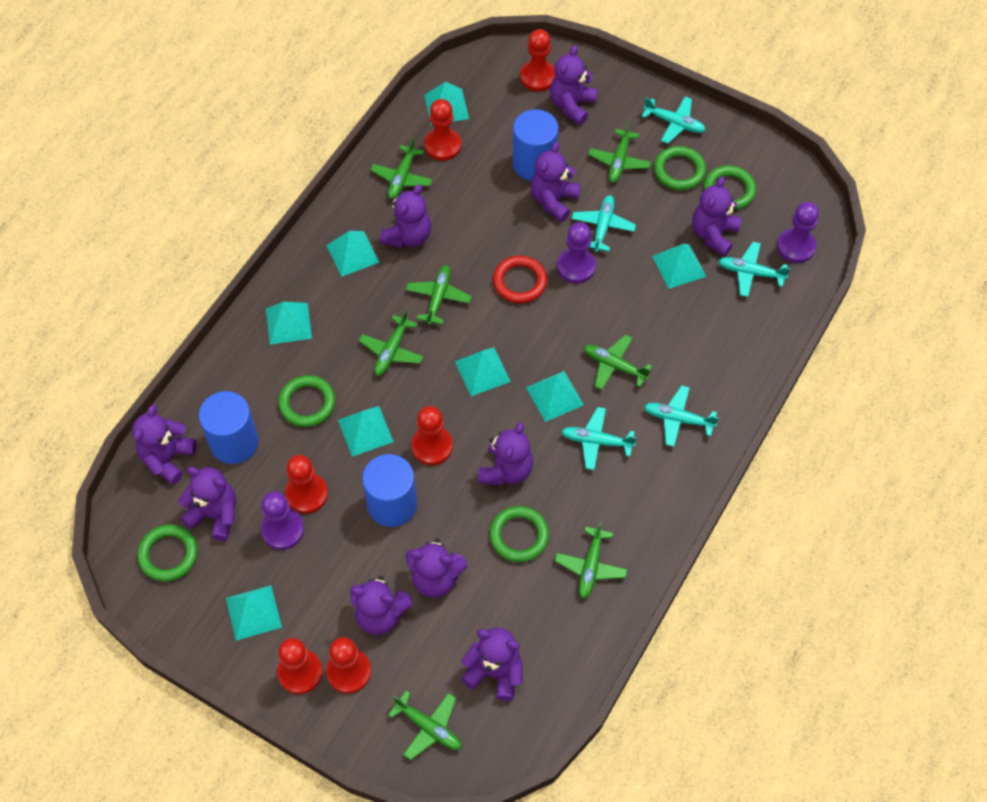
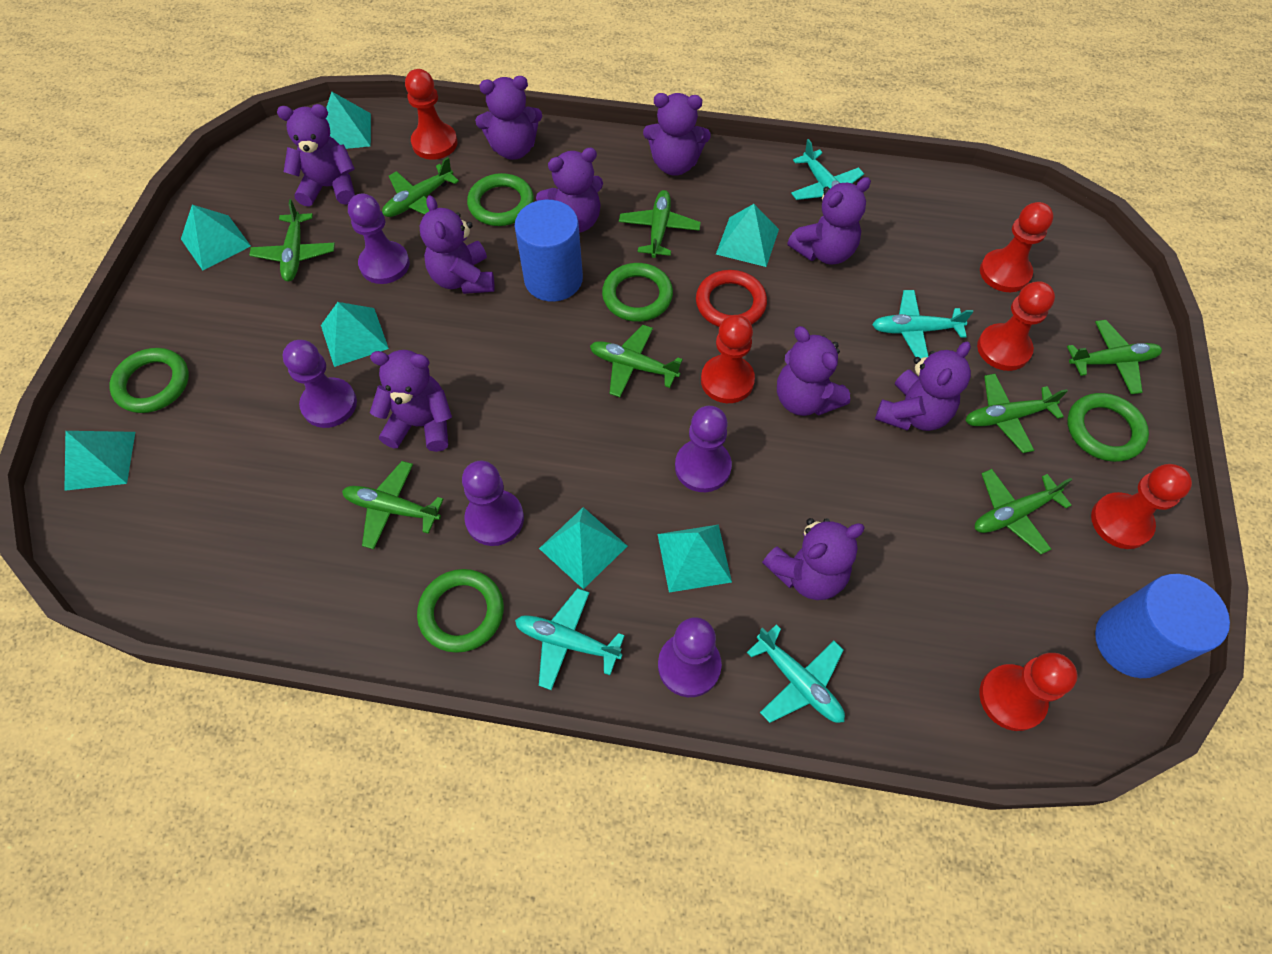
blue cylinder: 3 -> 2
green plane: 7 -> 8
purple pawn: 3 -> 5
turquoise plane: 5 -> 4
turquoise pyramid: 8 -> 7

